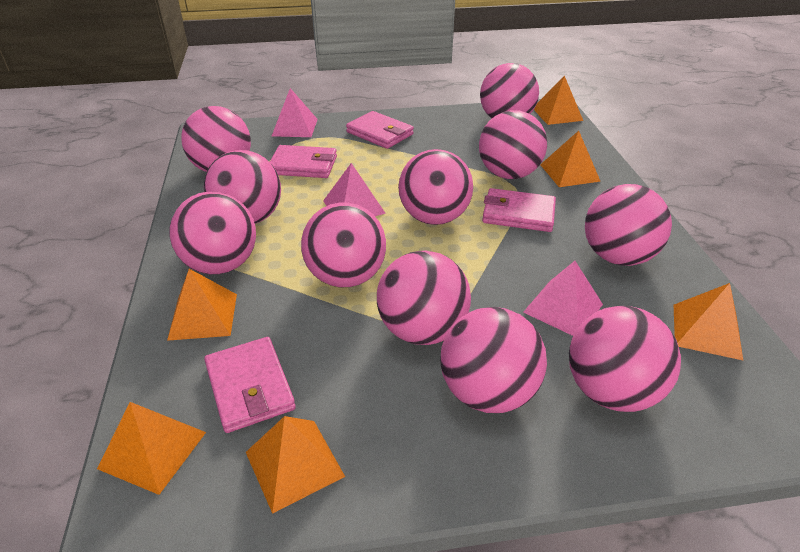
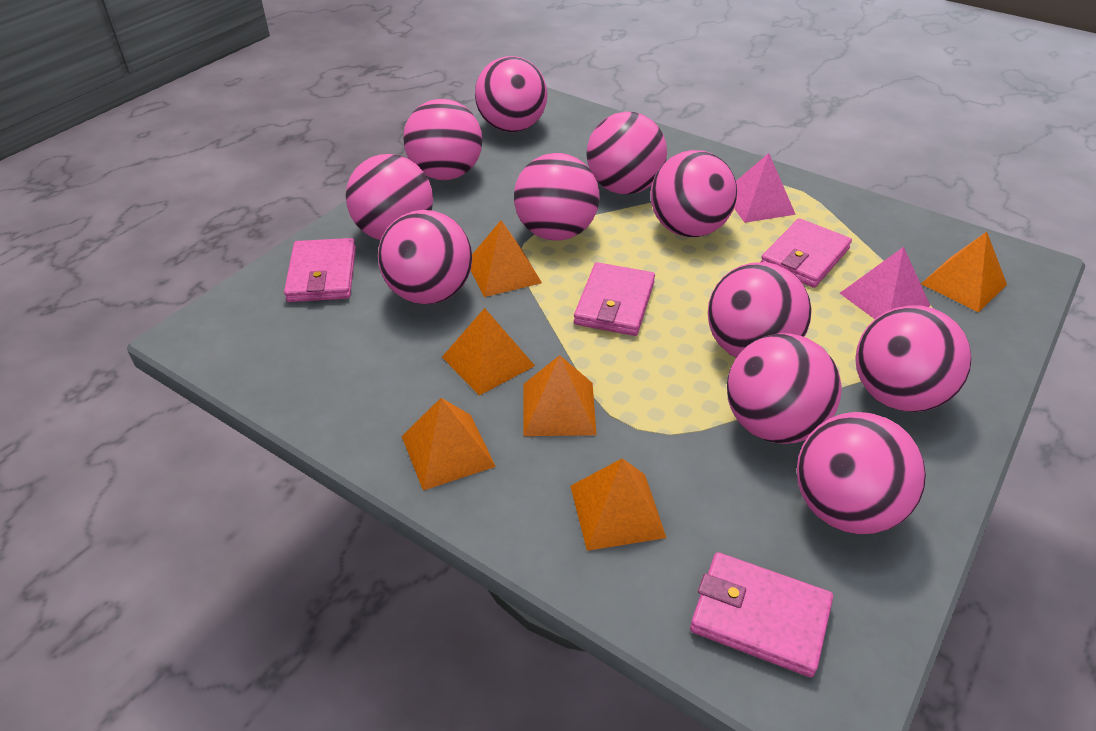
pink pyramid: 3 -> 2

